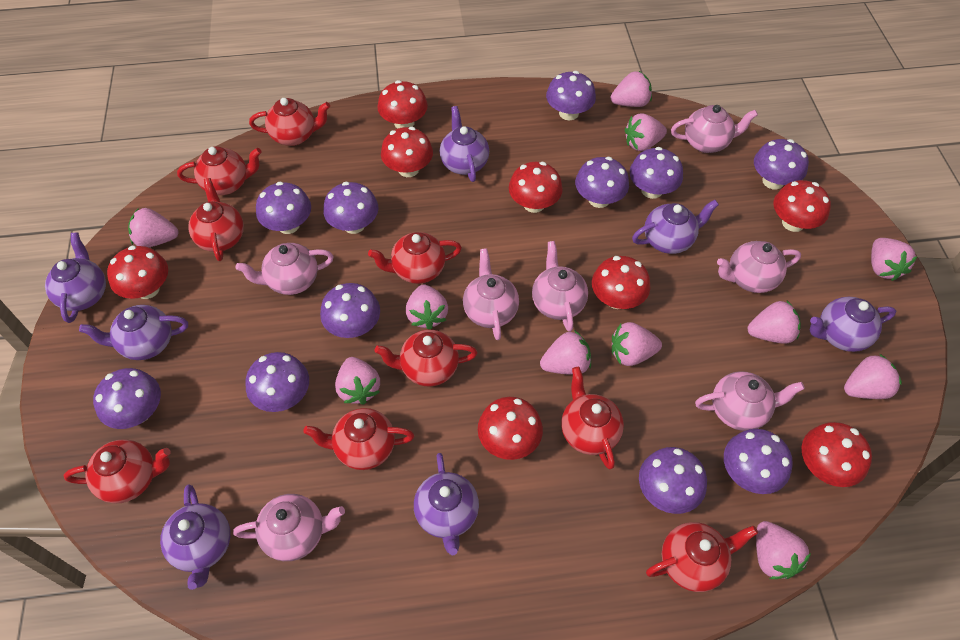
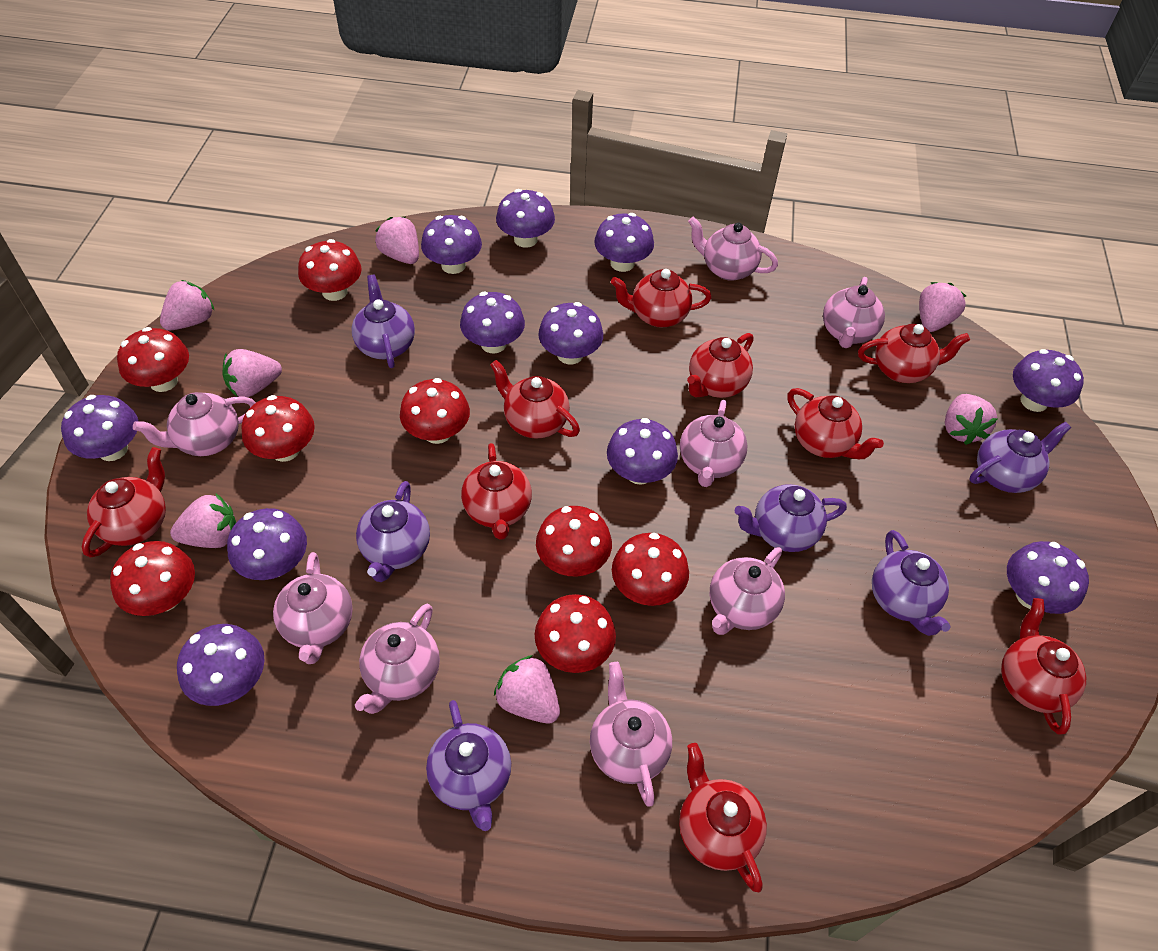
pink strawberry: 11 -> 7
pink teapot: 7 -> 8
purple teapot: 7 -> 6

